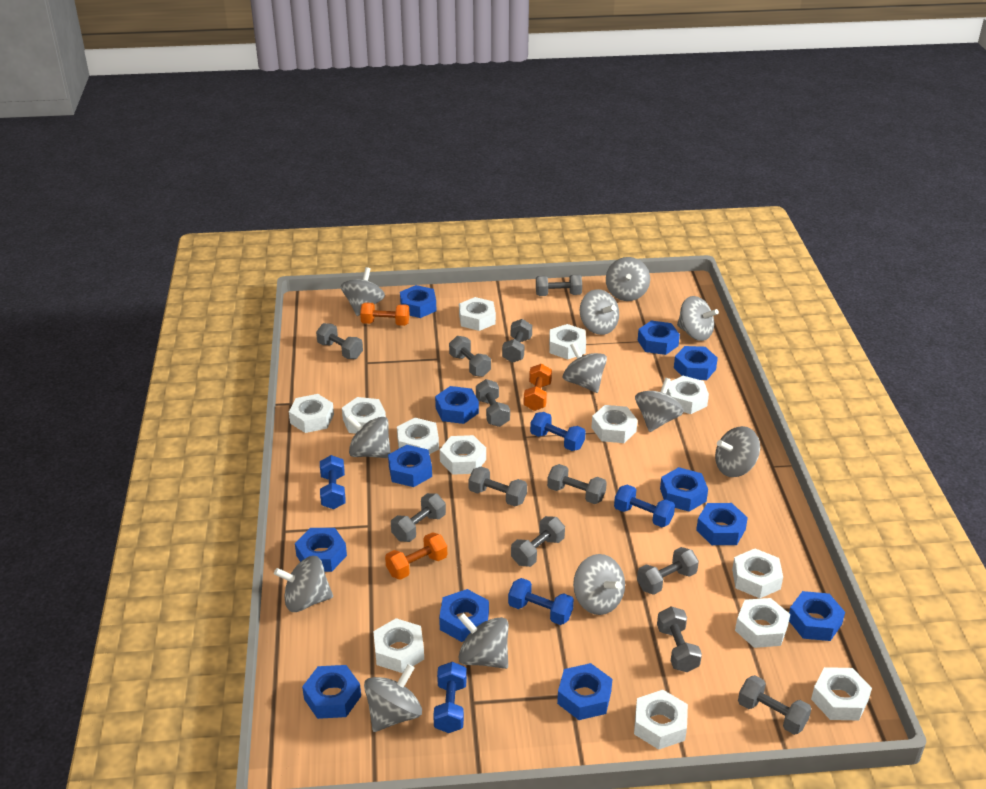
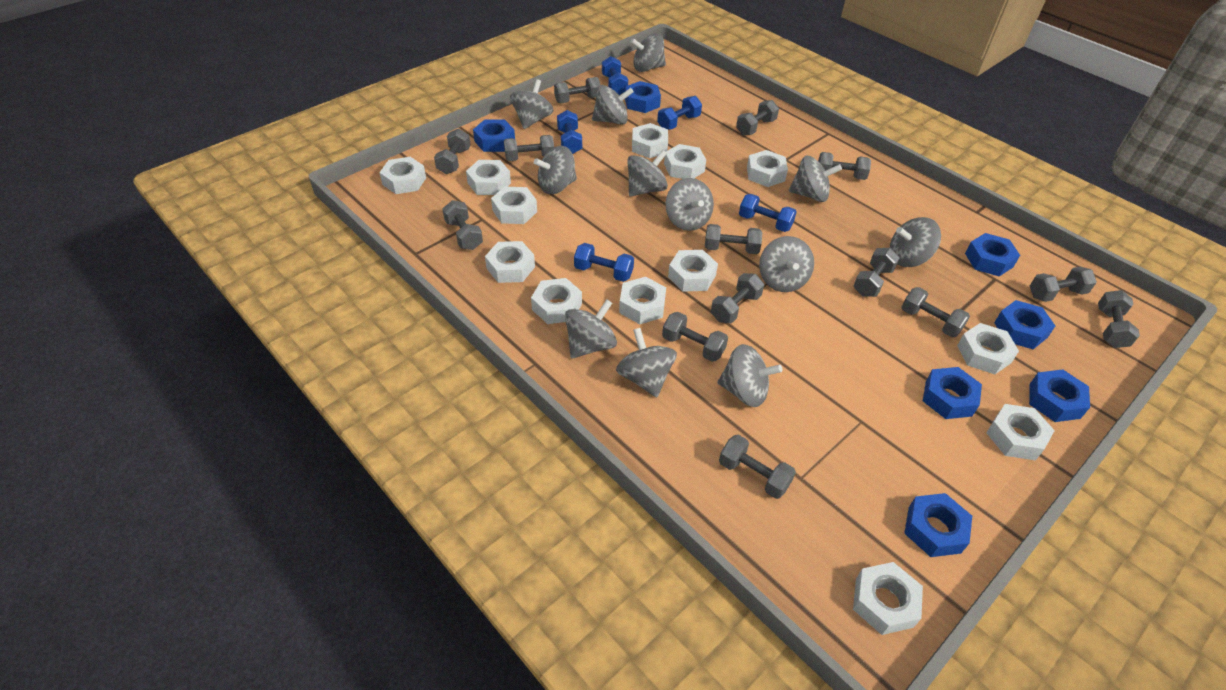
blue nut: 12 -> 7
grey dumbbell: 12 -> 14
orange dumbbell: 3 -> 0

